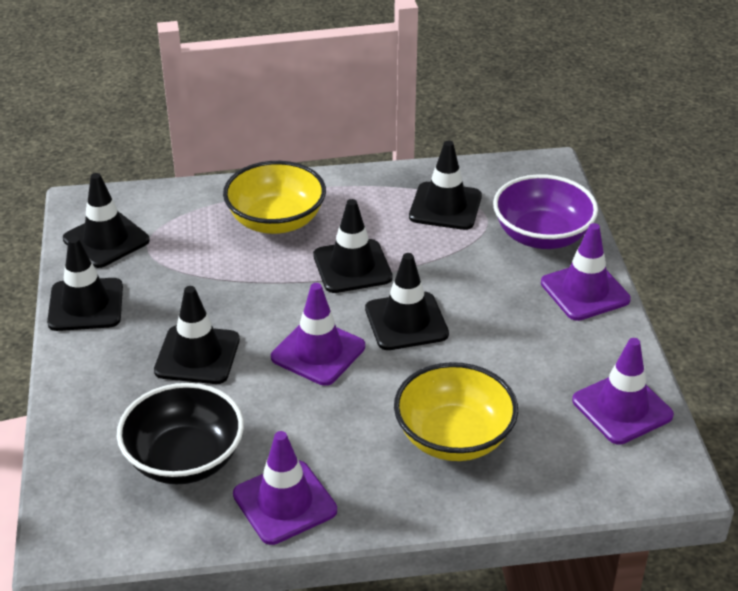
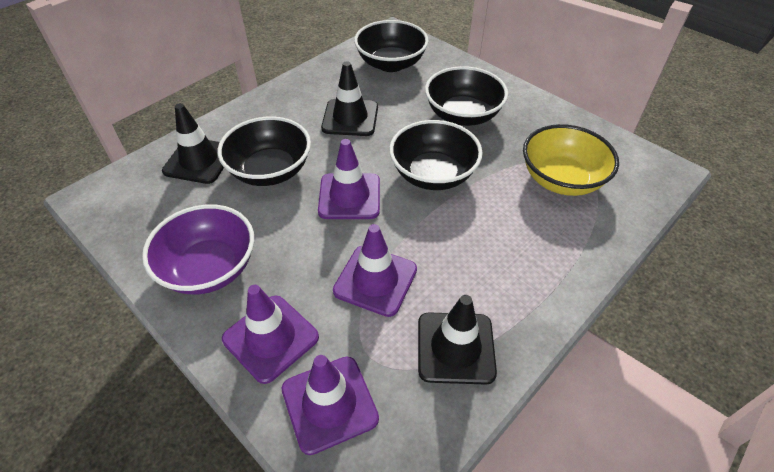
black bowl: 1 -> 4
black traffic cone: 6 -> 3
yellow bowl: 2 -> 1

